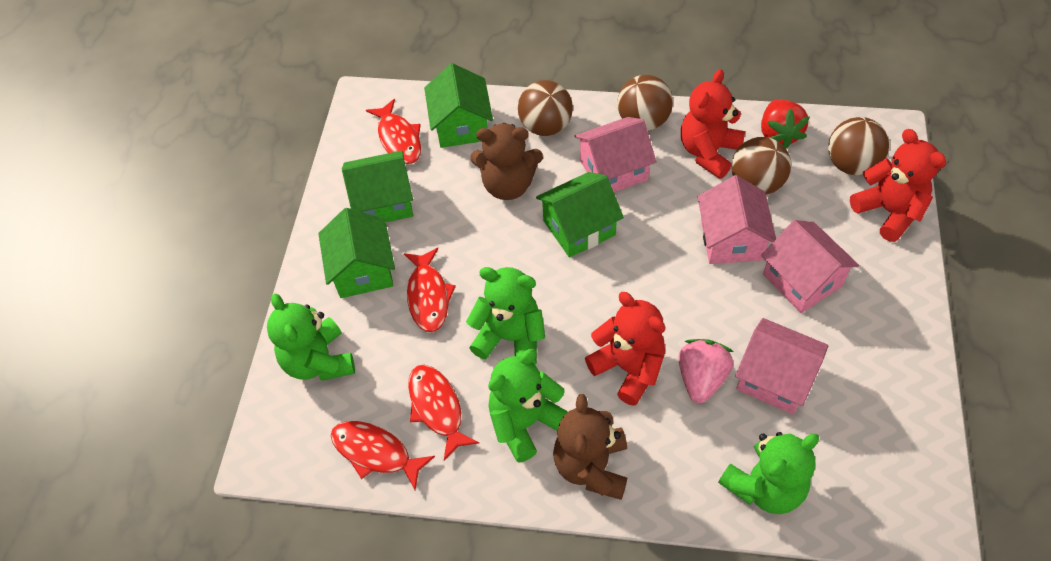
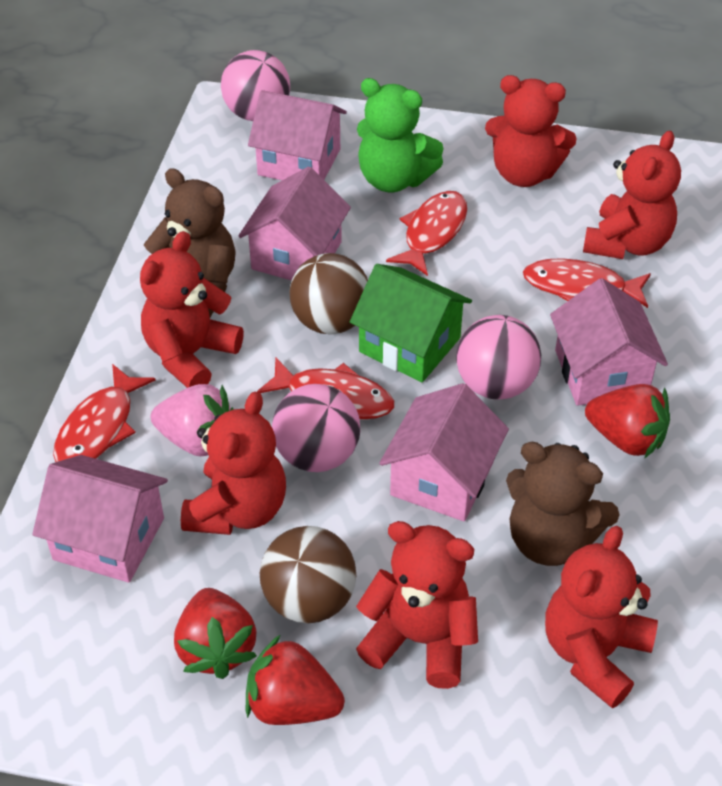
brown ball: 4 -> 2
green house: 4 -> 1
green teddy bear: 4 -> 1
pink ball: 0 -> 3
pink house: 4 -> 5
red strawberry: 1 -> 3
red teddy bear: 3 -> 6

